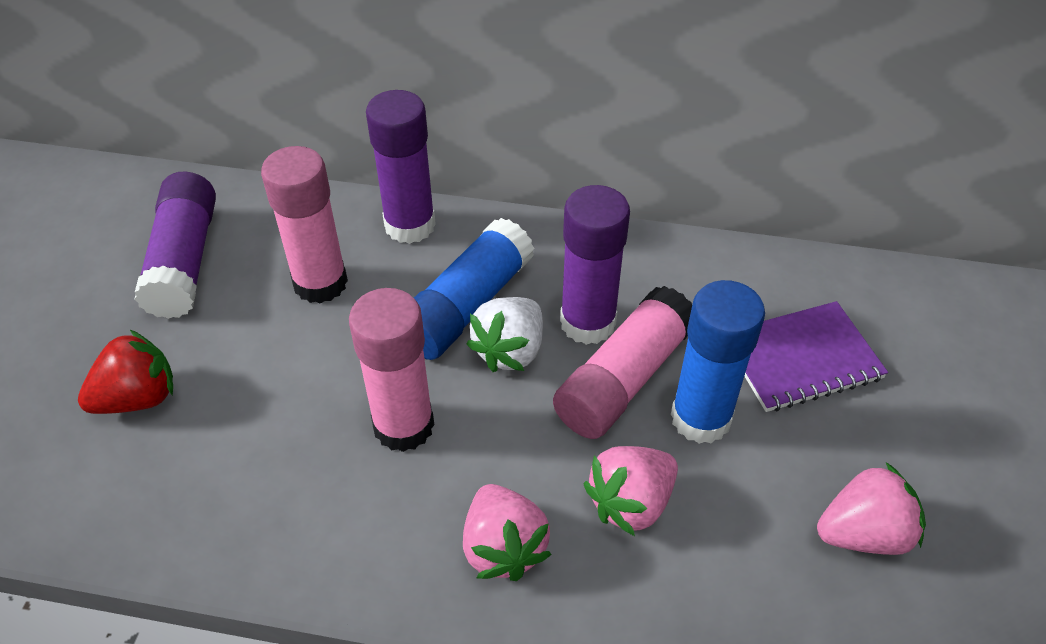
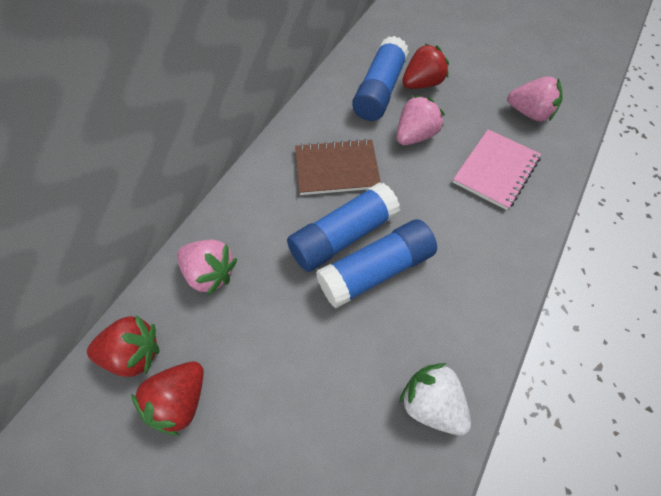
blue glue stick: 2 -> 3
brown notebook: 0 -> 1
pink glue stick: 3 -> 0
pink notebook: 0 -> 1
purple glue stick: 3 -> 0
purple notebook: 1 -> 0
red strawberry: 1 -> 3

